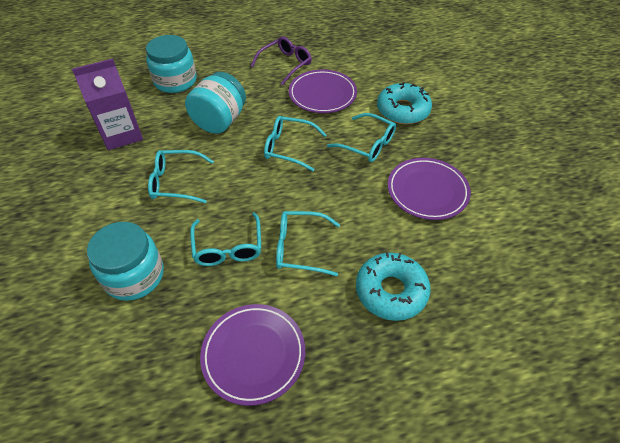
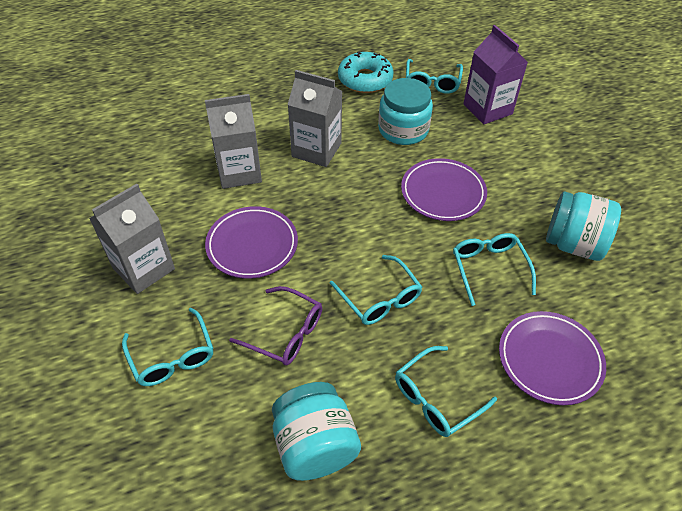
grey carton: 0 -> 3
turquoise donut: 2 -> 1

